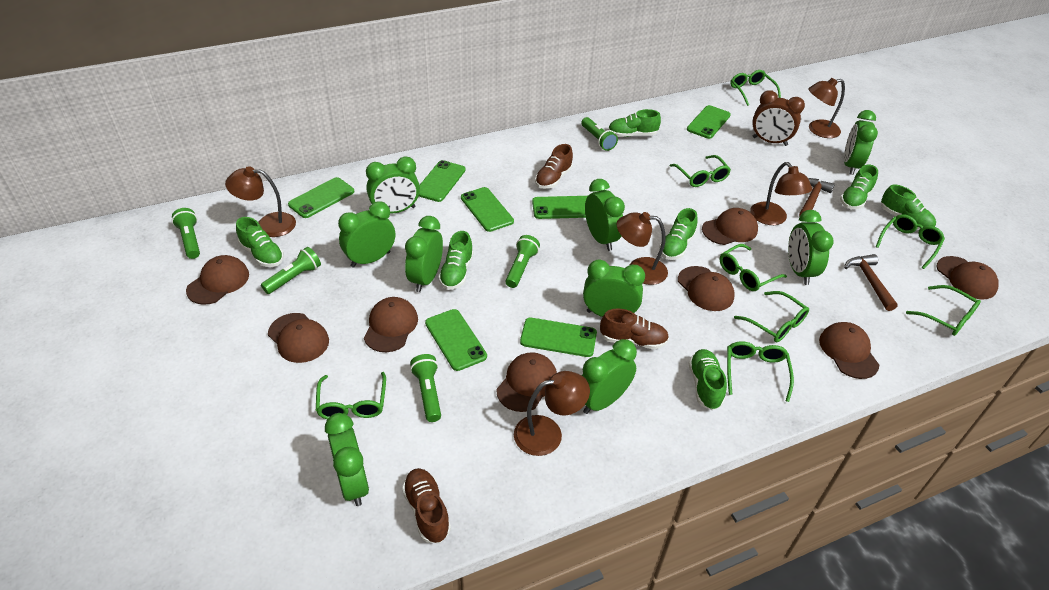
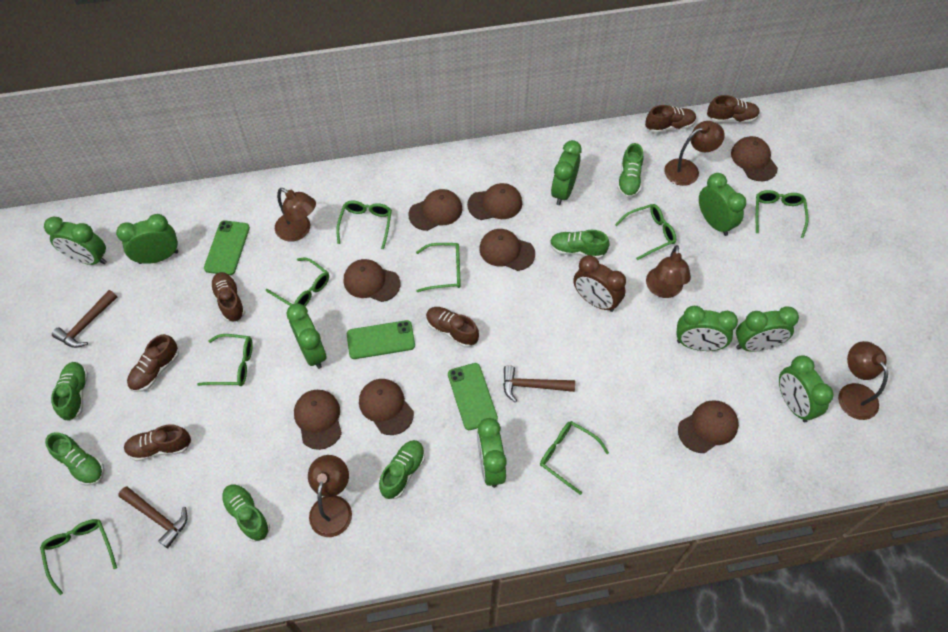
brown hammer: 2 -> 3
brown shoe: 3 -> 6
green flashlight: 5 -> 0
green phone: 7 -> 3
green shoe: 7 -> 6

